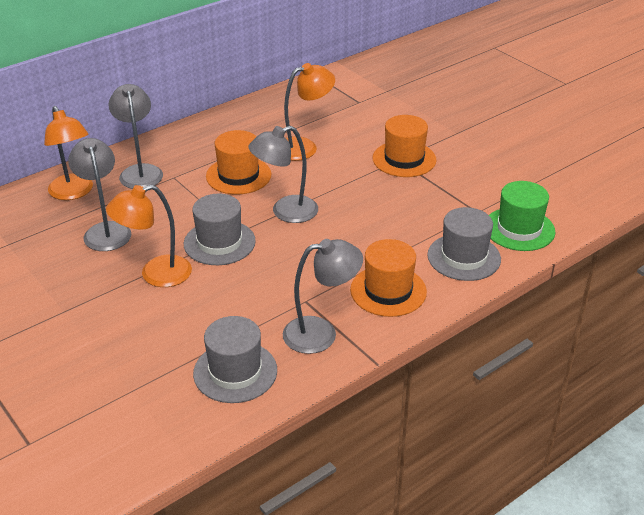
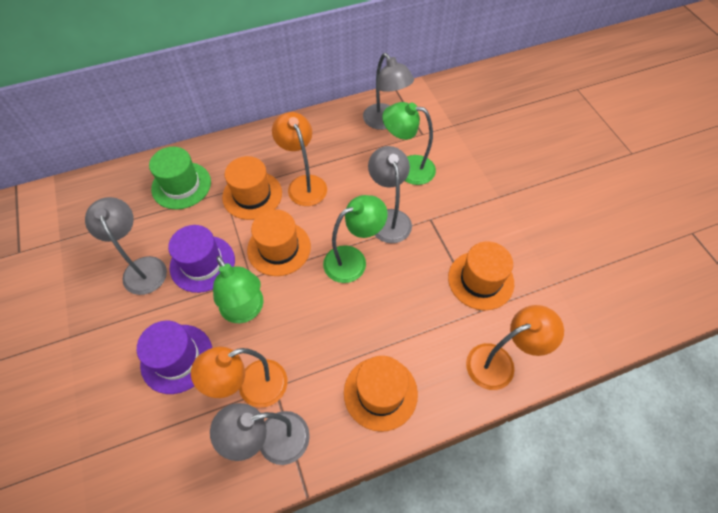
green lamp: 0 -> 3
grey hat: 3 -> 0
orange hat: 3 -> 4
purple hat: 0 -> 2

